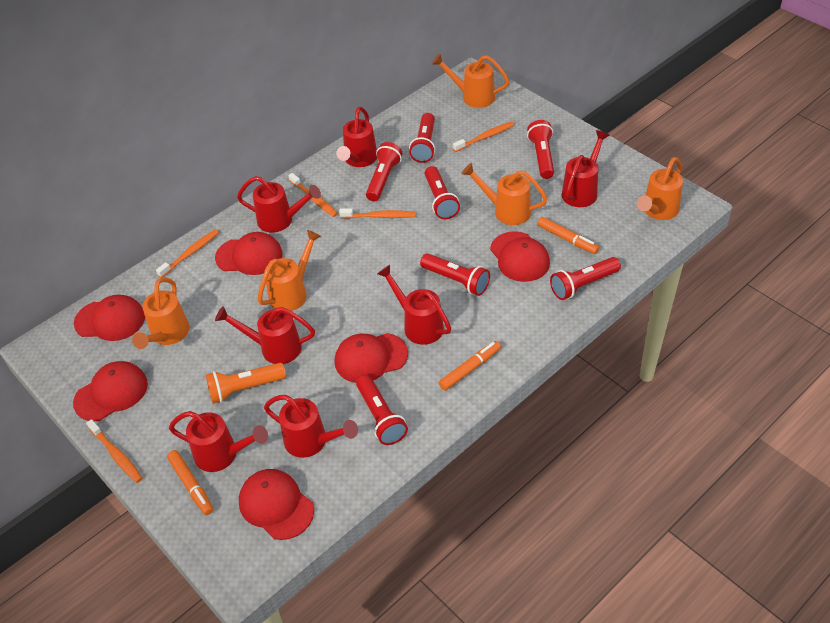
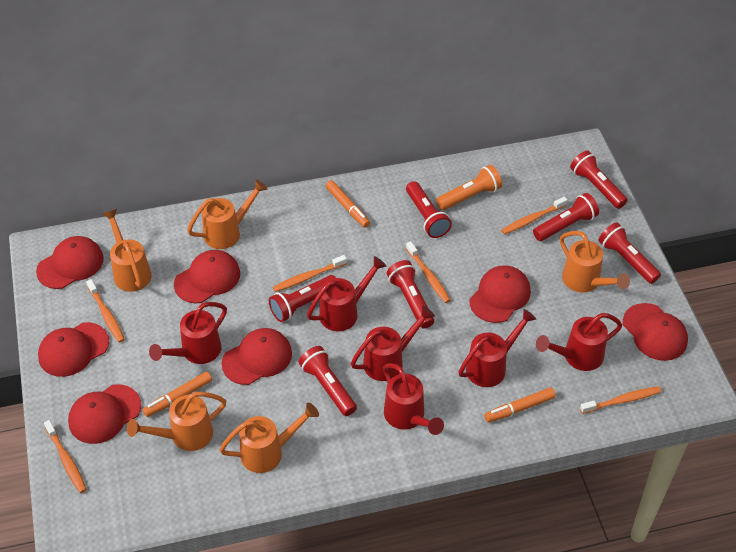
orange toothbrush: 5 -> 6
red cap: 6 -> 7
red watering can: 7 -> 6

